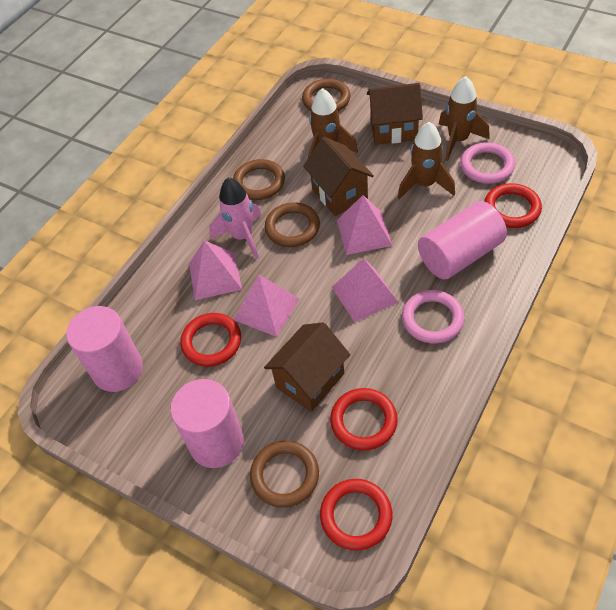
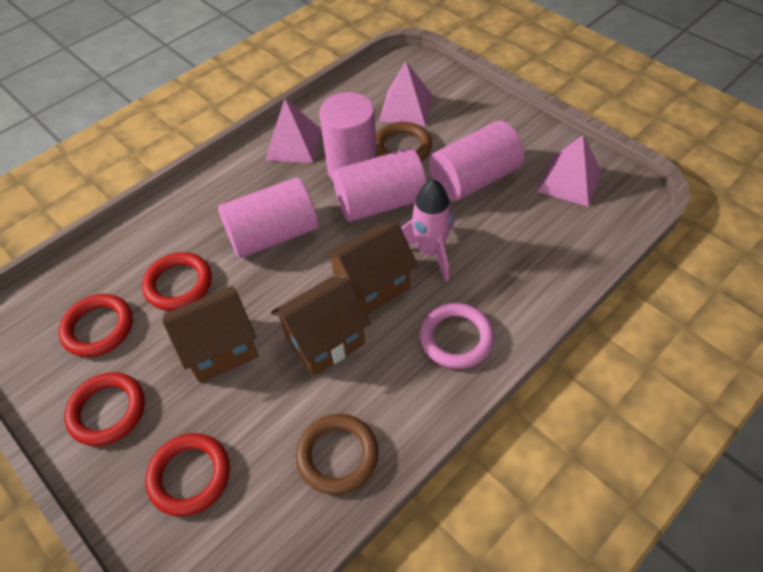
brown ring: 4 -> 2
brown rocket: 3 -> 0
pink cylinder: 3 -> 4
pink pyramid: 4 -> 3
pink ring: 2 -> 1

